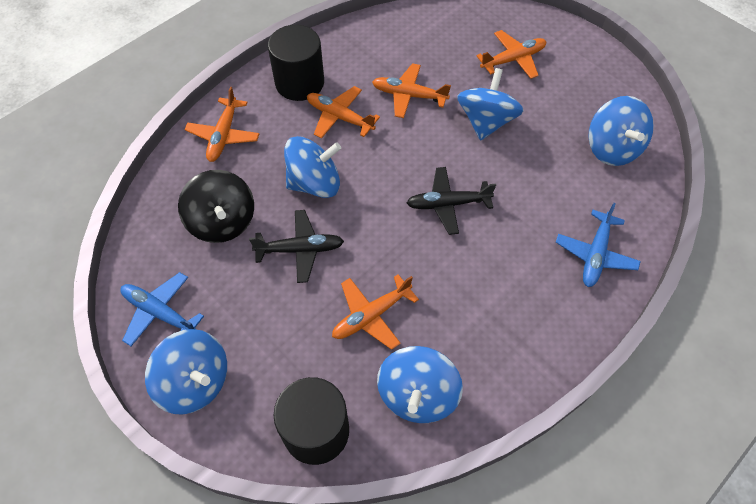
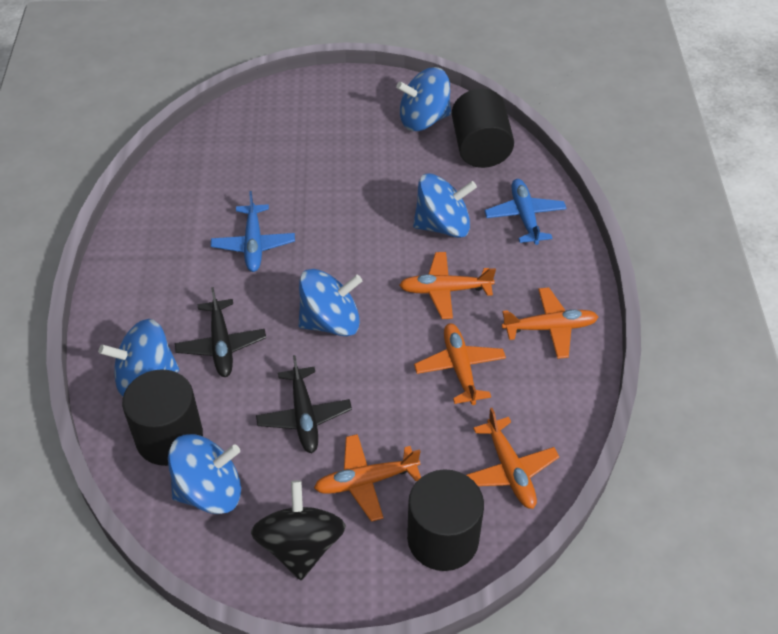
black cylinder: 2 -> 3

